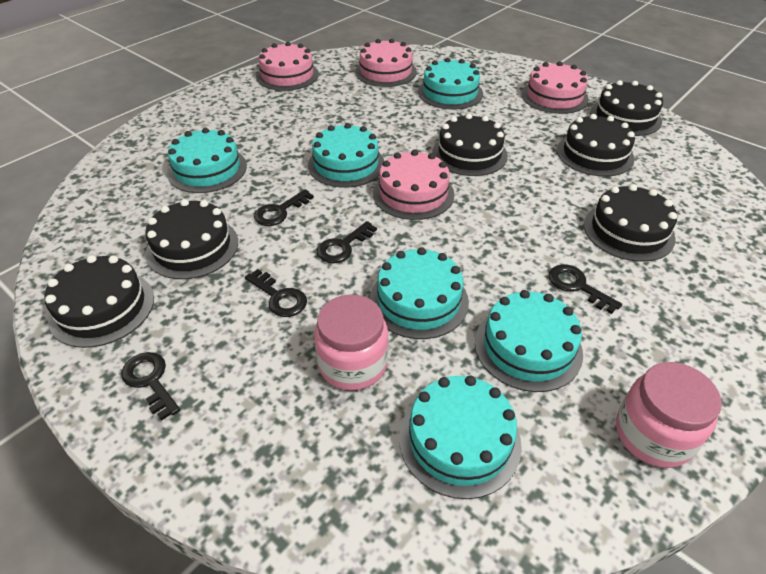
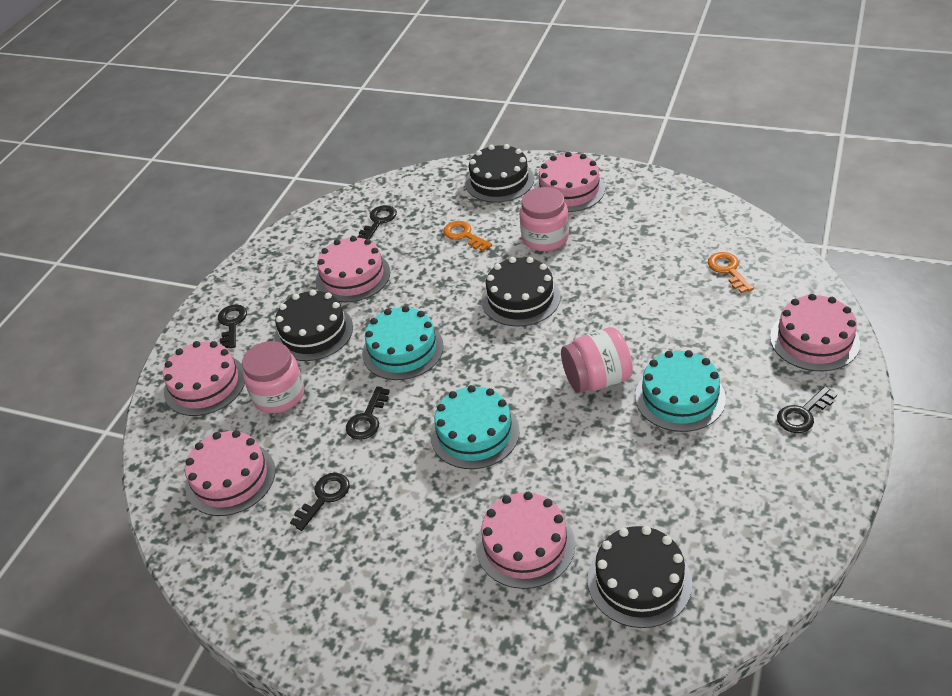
black cake: 6 -> 4
orange key: 0 -> 2
pink cake: 4 -> 6
pink jar: 2 -> 3
turquoise cake: 6 -> 3

